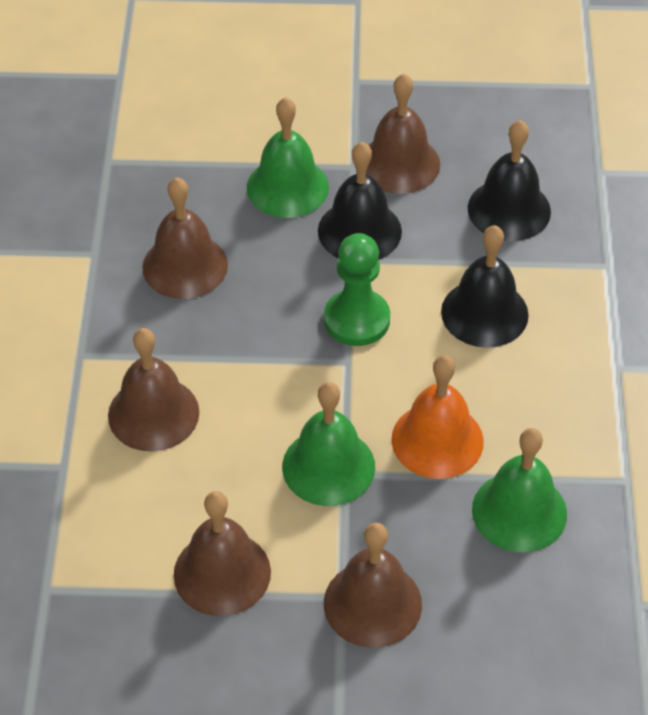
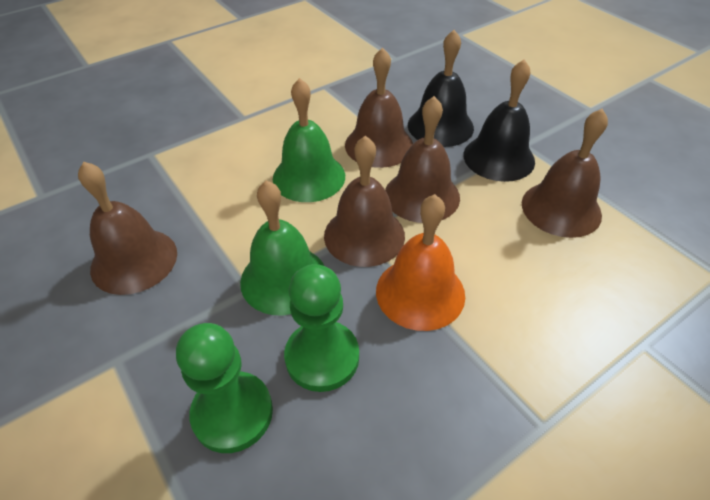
black bell: 3 -> 2
green bell: 3 -> 2
green pawn: 1 -> 2

